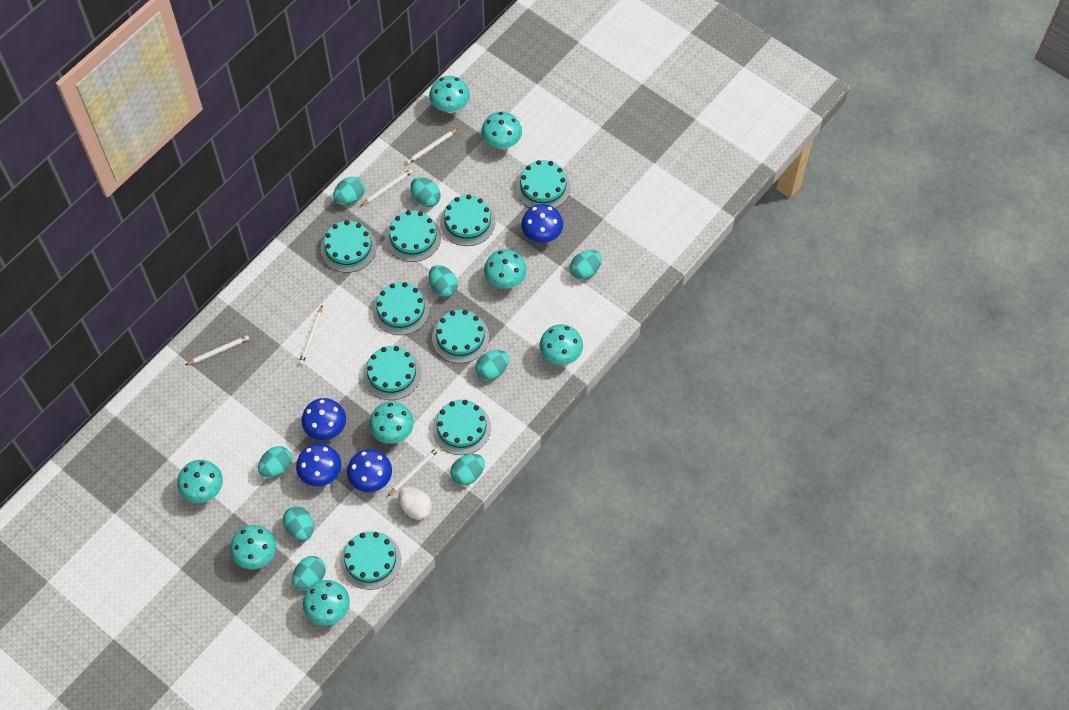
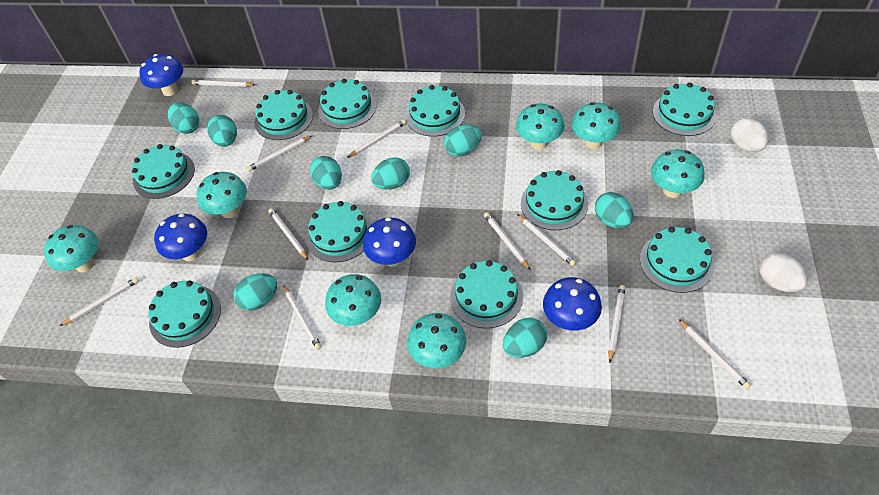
turquoise cake: 9 -> 10
turquoise egg: 9 -> 8
turquoise mushroom: 8 -> 7
white egg: 1 -> 2
white pencil: 5 -> 10

